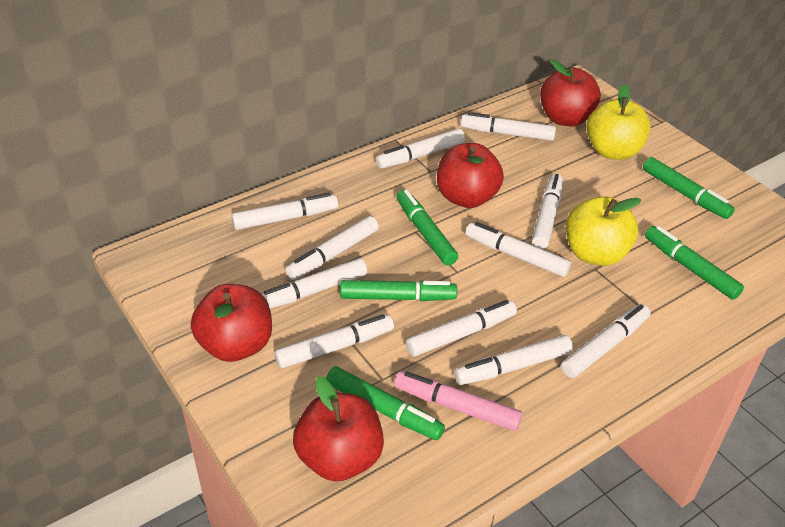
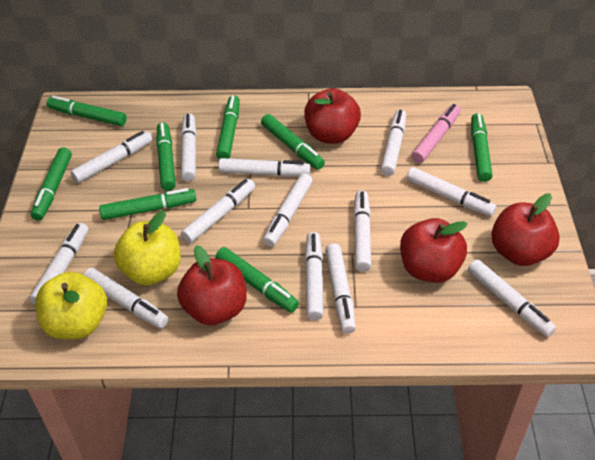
green marker: 5 -> 8
white marker: 11 -> 13

